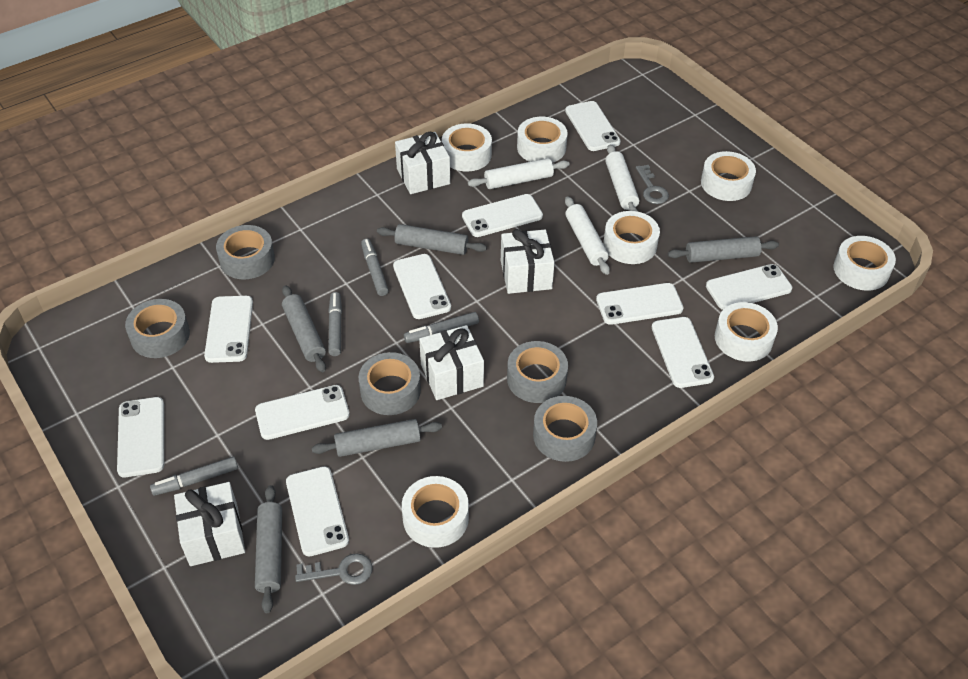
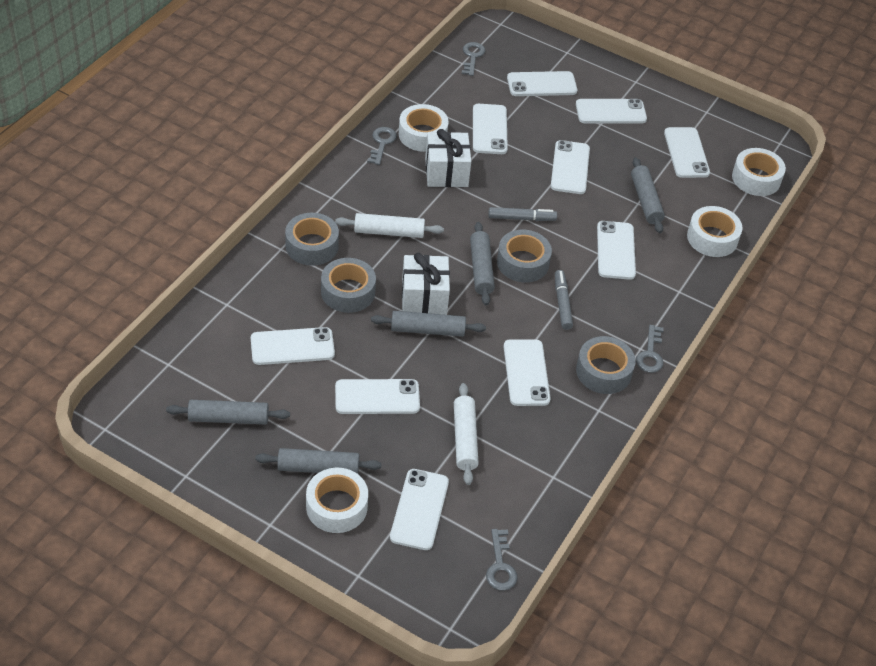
grey key: 2 -> 4
grey marker: 4 -> 2
grey tape: 5 -> 4
white gift: 4 -> 2
white rolling pin: 3 -> 2
white tape: 7 -> 4

